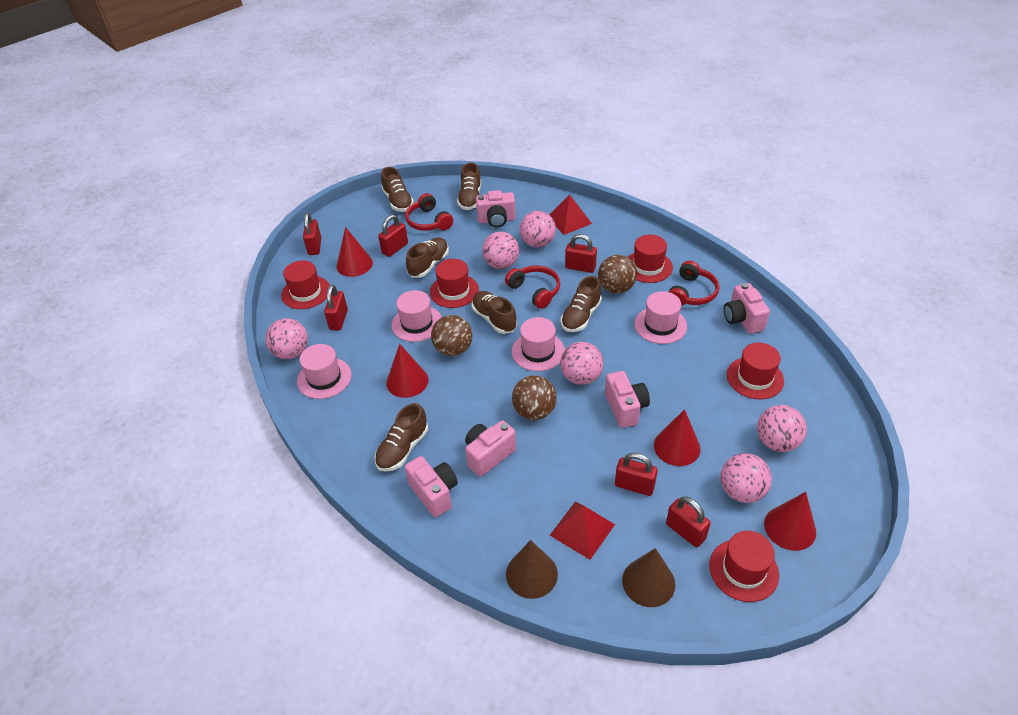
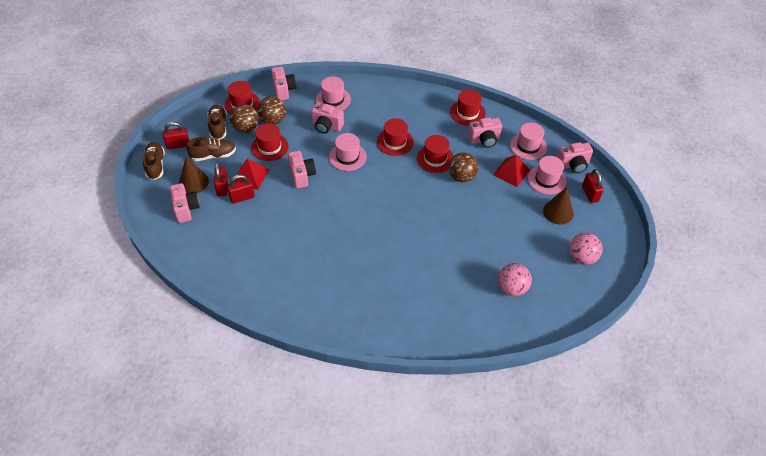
brown shoe: 6 -> 3
pink ball: 6 -> 2
pink camera: 5 -> 6
red cone: 4 -> 0
red headphones: 3 -> 0
red padlock: 6 -> 4

